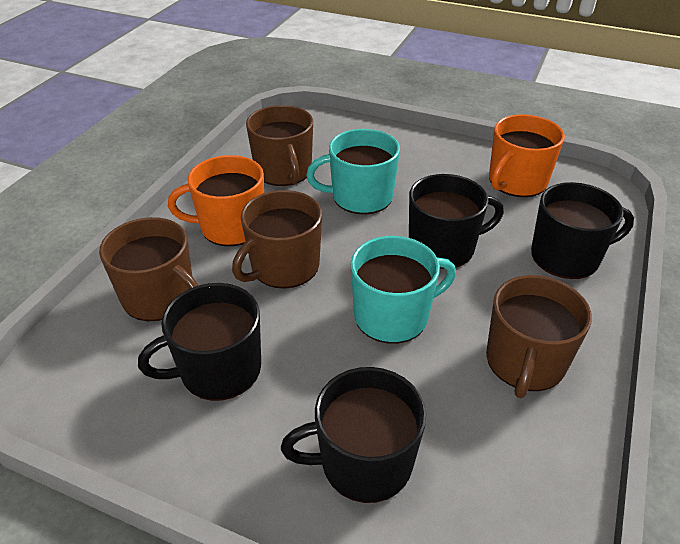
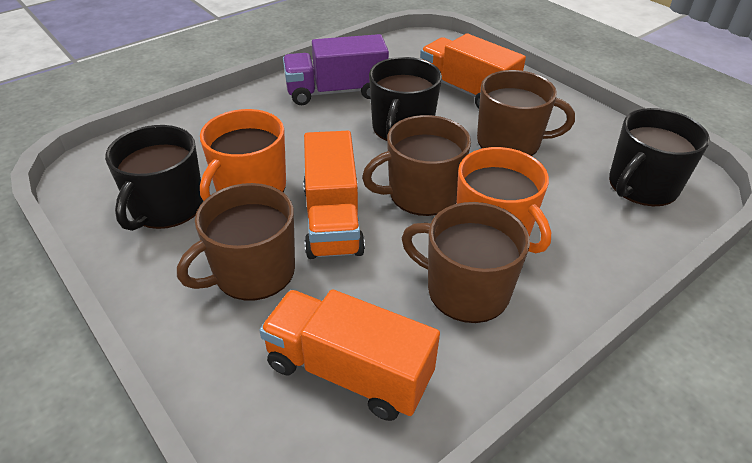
black mug: 4 -> 3
orange truck: 0 -> 3
purple truck: 0 -> 1
turquoise mug: 2 -> 0

